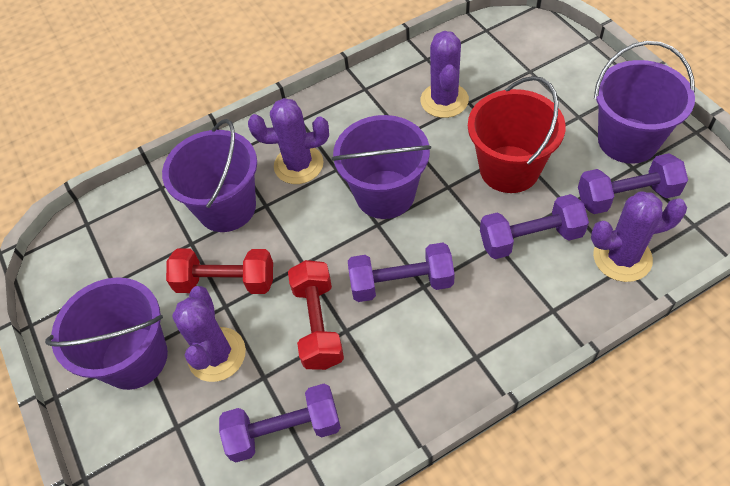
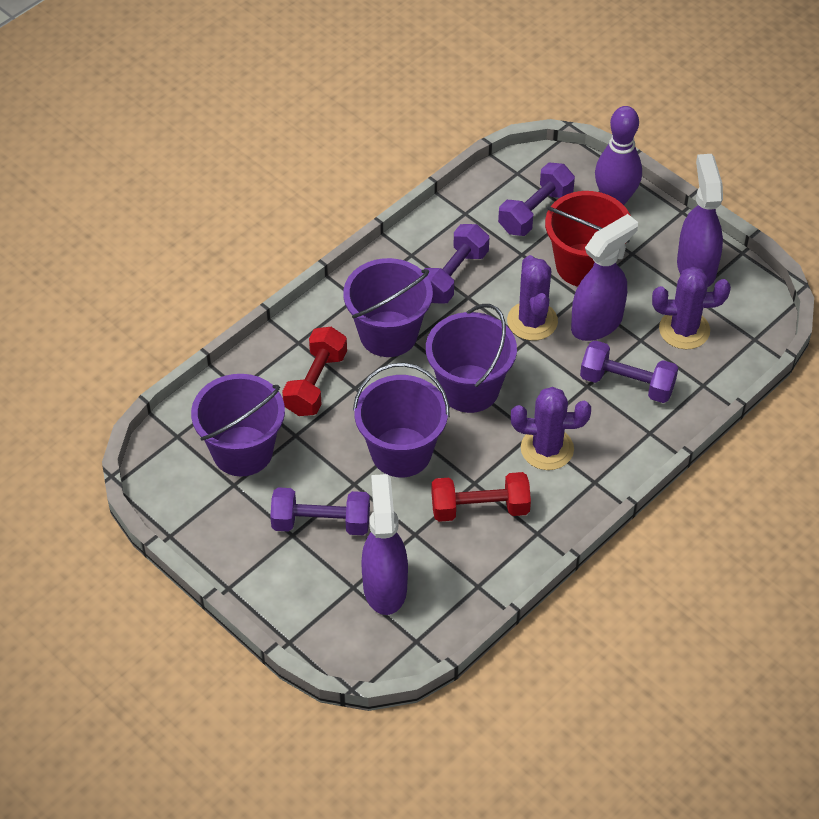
purple bowling pin: 0 -> 1
purple cactus: 4 -> 3
purple spray bottle: 0 -> 3

